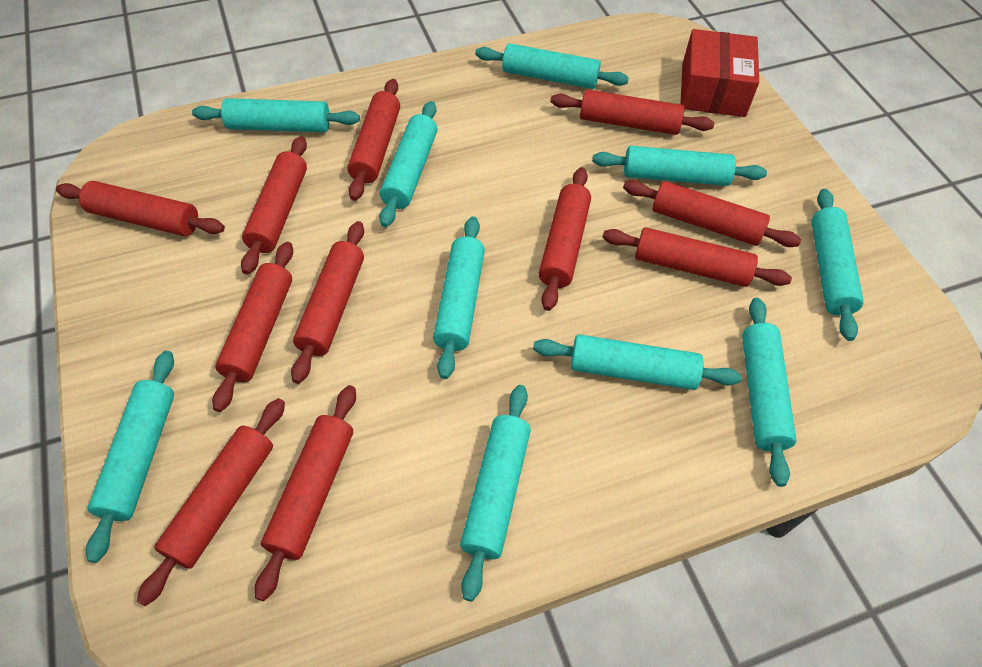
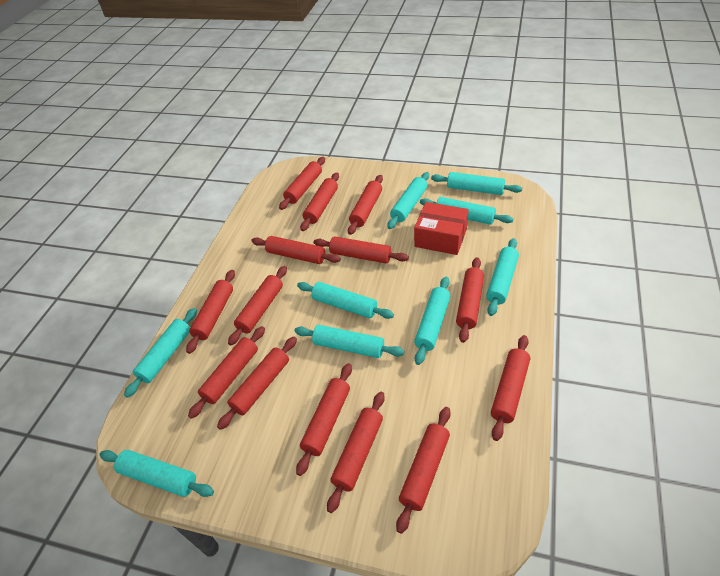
red rolling pin: 11 -> 14
turquoise rolling pin: 10 -> 9

